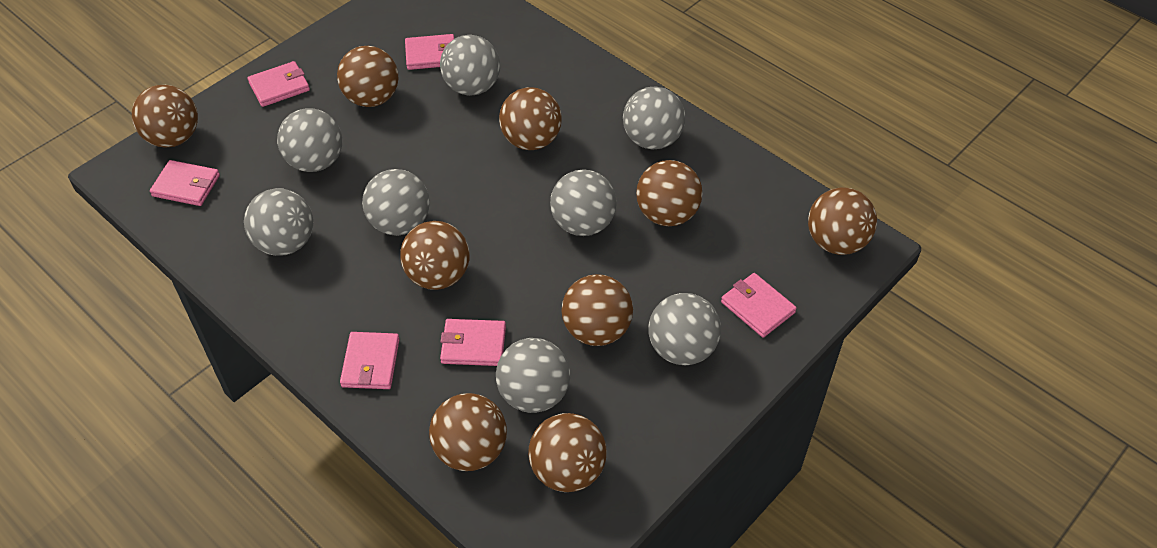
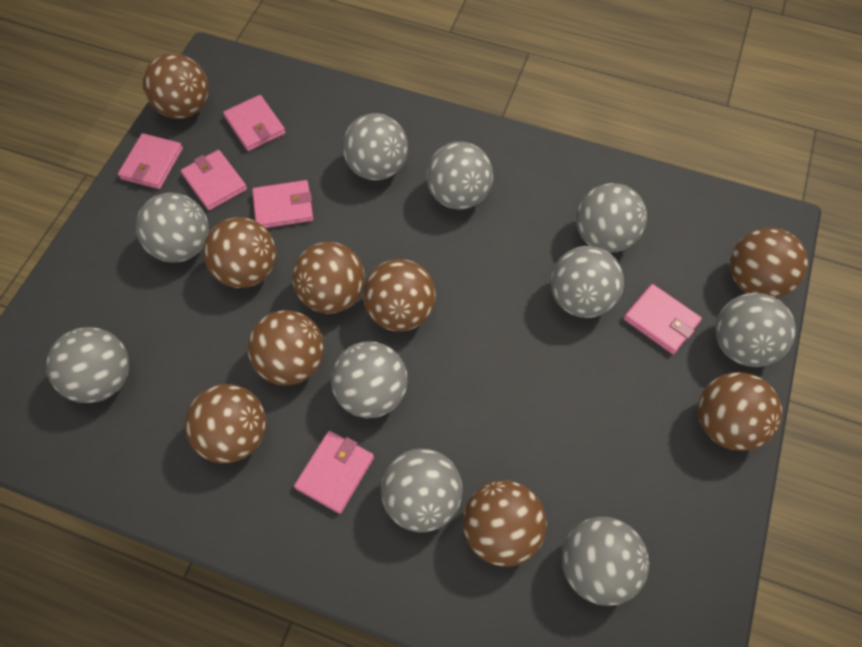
grey ball: 8 -> 10

